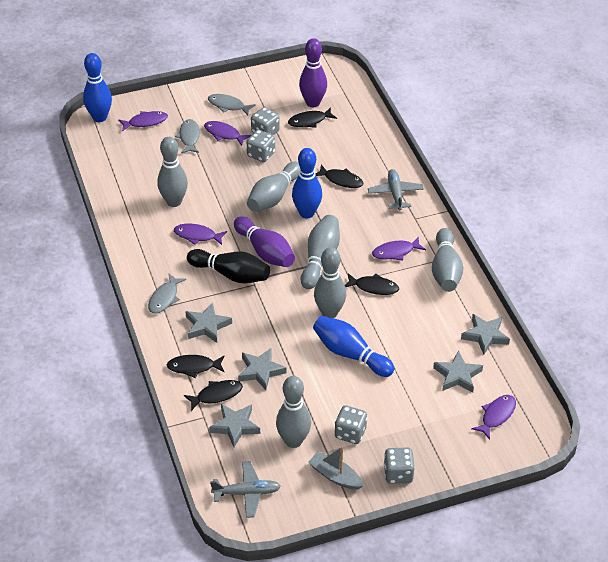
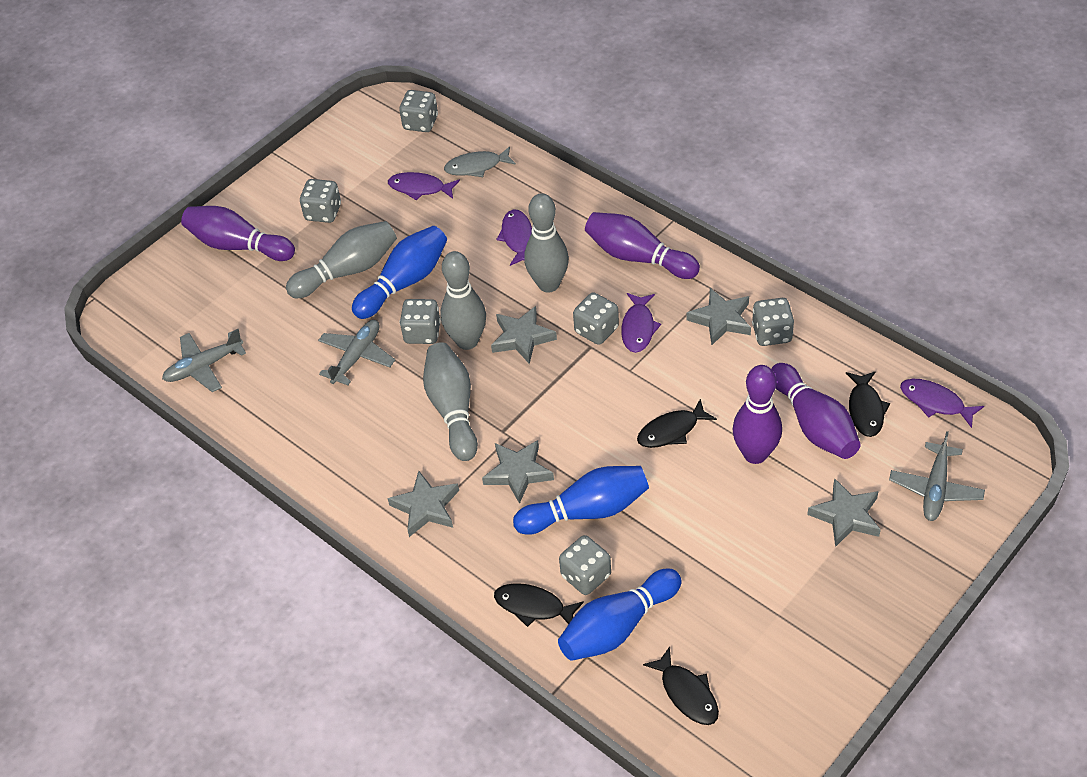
black bowling pin: 1 -> 0
black fish: 5 -> 4
grey boat: 1 -> 0
grey bowling pin: 6 -> 4
grey dice: 4 -> 6
grey fish: 3 -> 1
grey plane: 2 -> 3
purple bowling pin: 2 -> 4
purple fish: 5 -> 4

